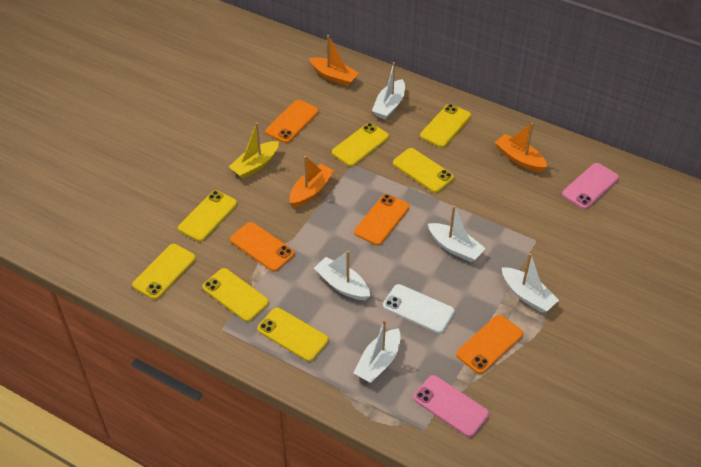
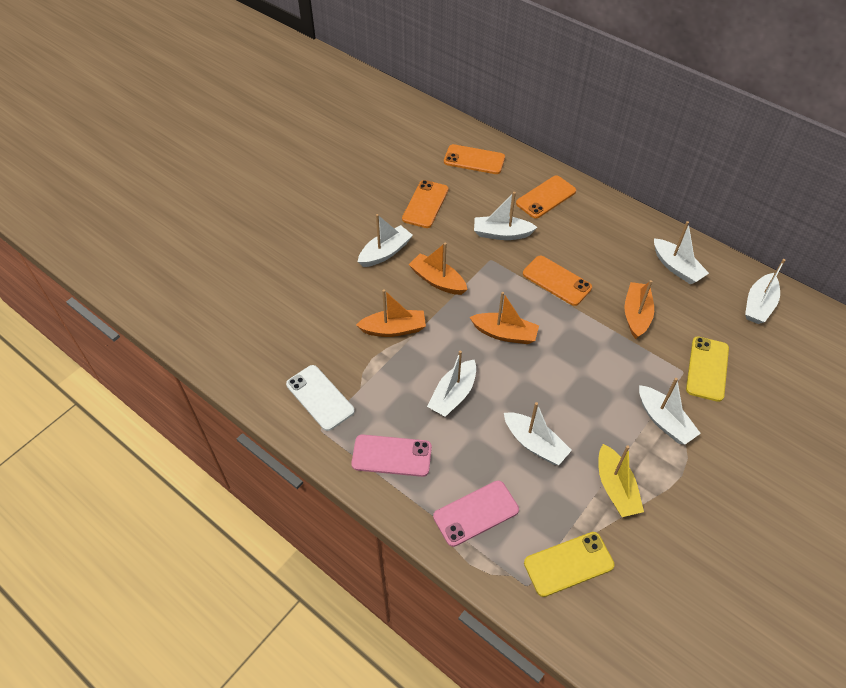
orange boat: 3 -> 4
white boat: 5 -> 7
yellow phone: 7 -> 2

